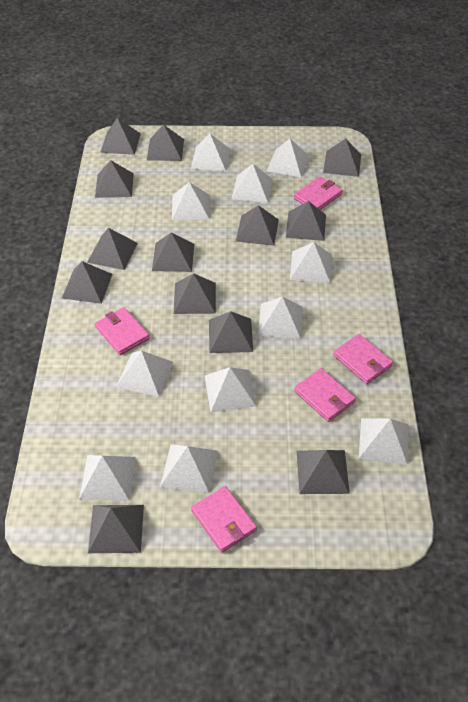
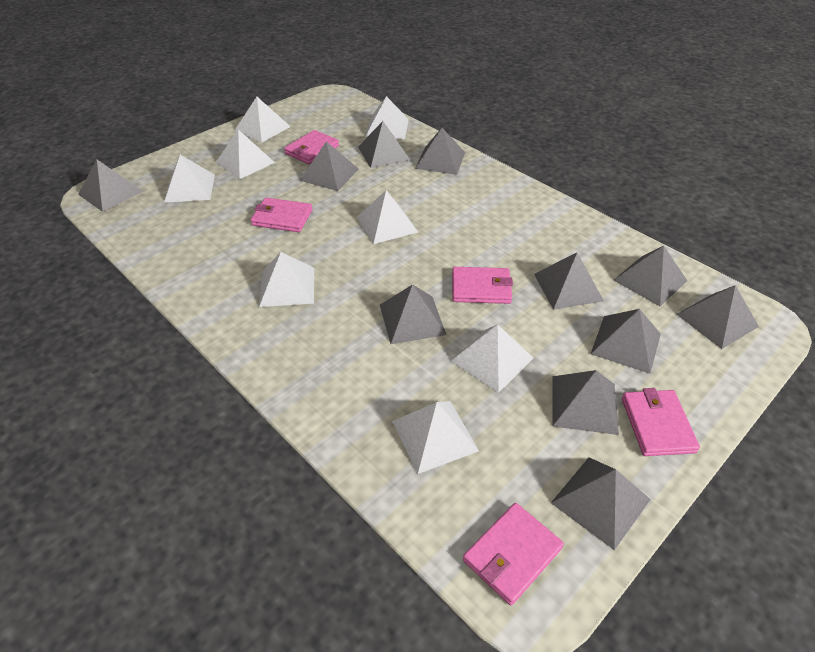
grey pyramid: 13 -> 11
white pyramid: 11 -> 8

